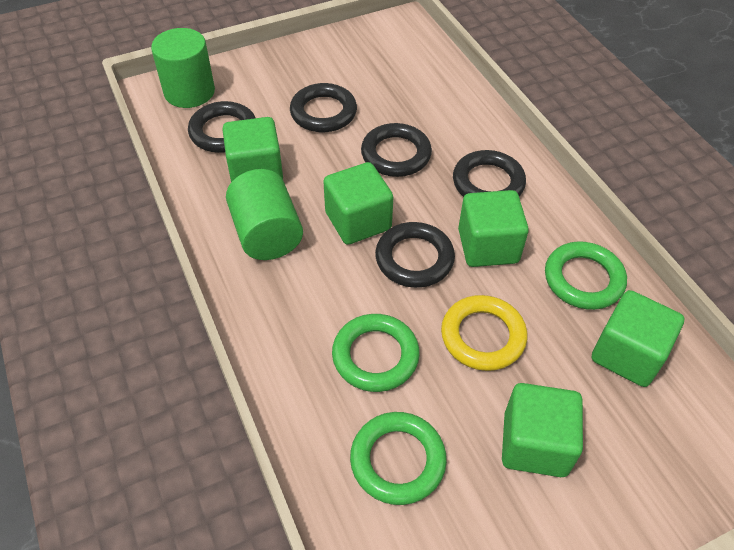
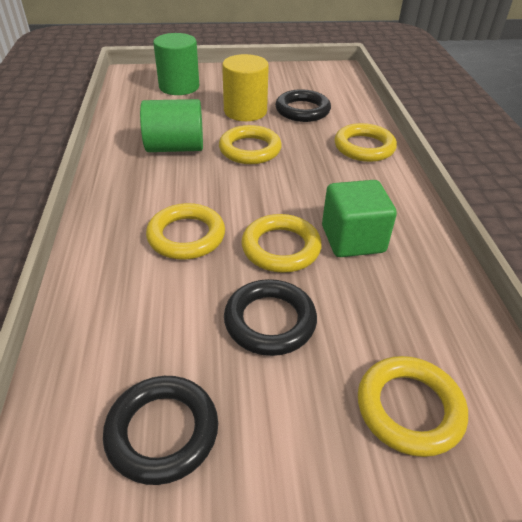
black ring: 5 -> 3
green cube: 5 -> 1
green ring: 3 -> 0
yellow cylinder: 0 -> 1
yellow ring: 1 -> 5

